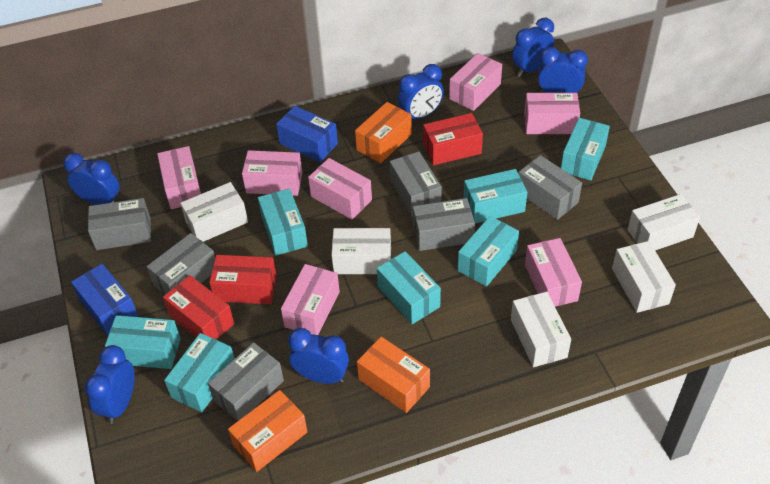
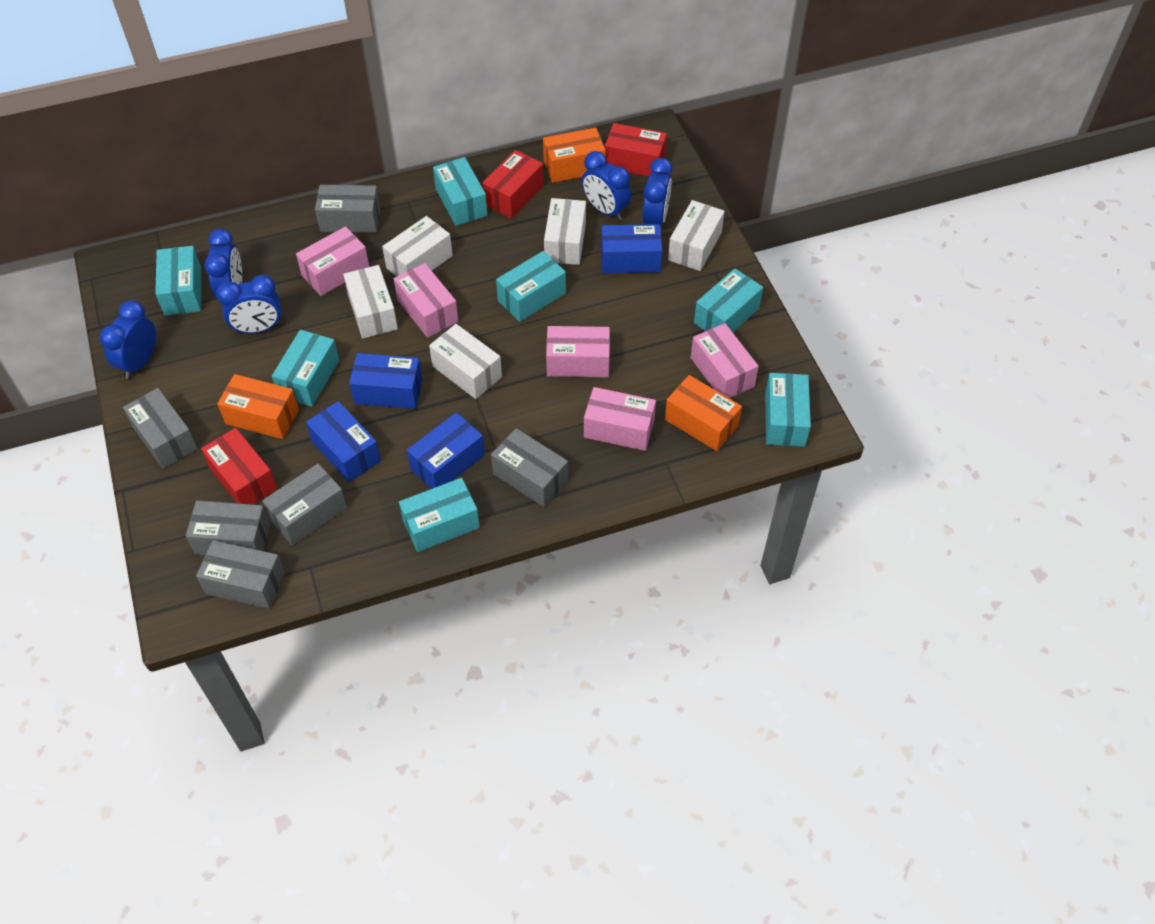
blue box: 2 -> 4
blue clock: 6 -> 5
pink box: 7 -> 5

